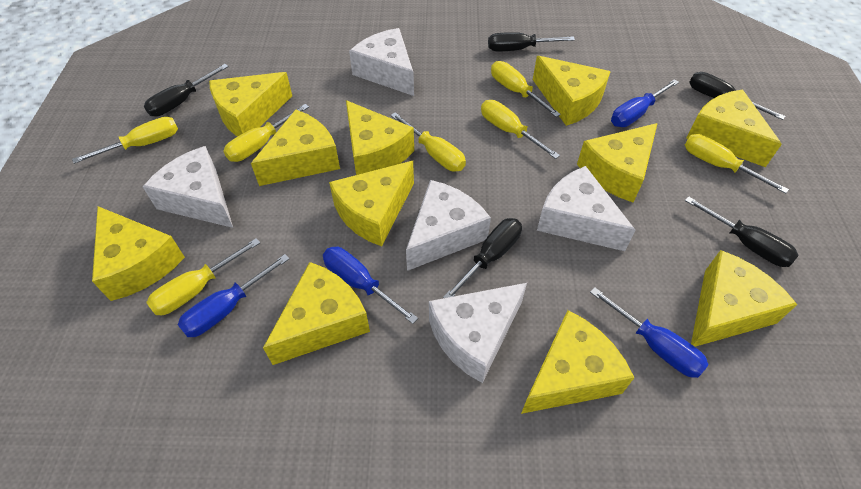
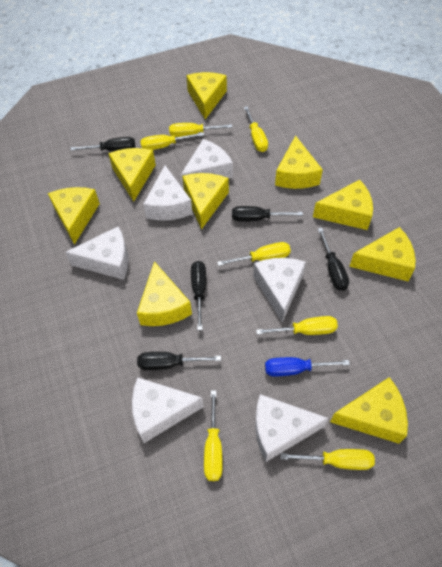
blue screwdriver: 4 -> 1
white cheese: 5 -> 6
yellow cheese: 11 -> 9

